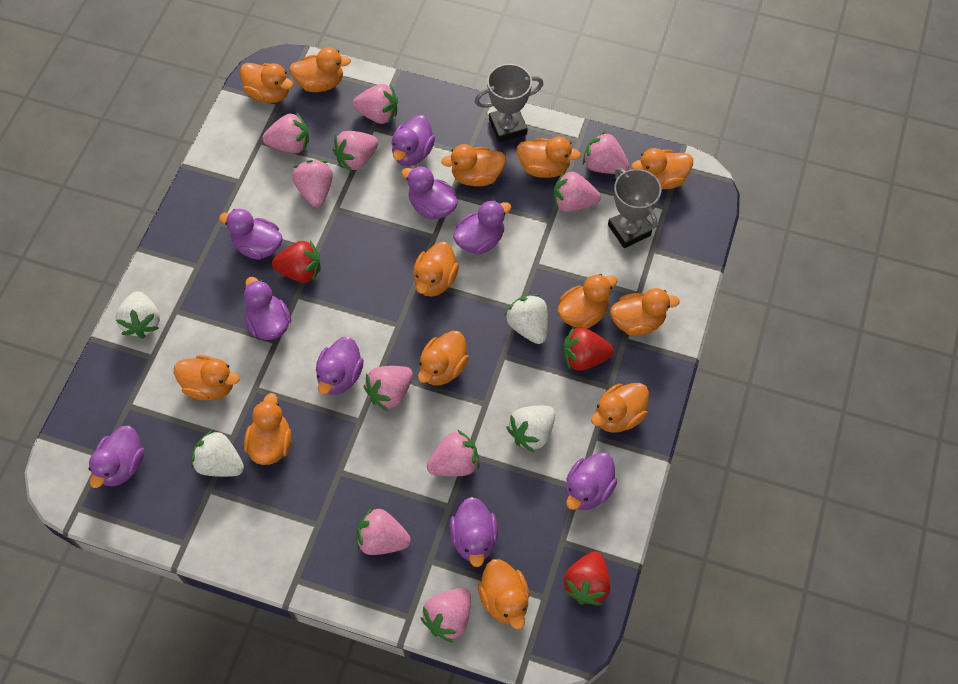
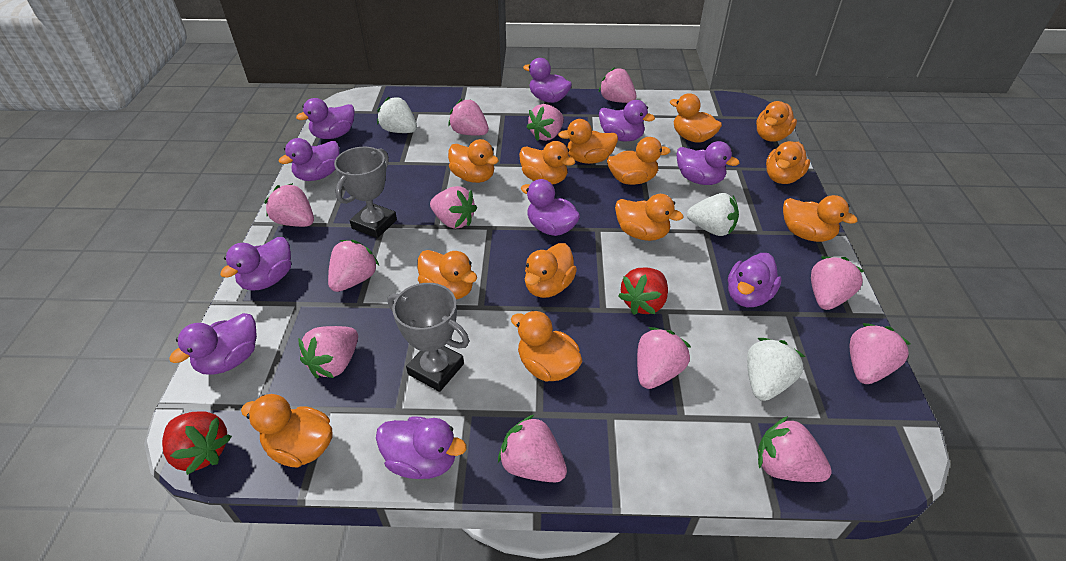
pink strawberry: 10 -> 12
purple duck: 9 -> 10
red strawberry: 3 -> 2
white strawberry: 4 -> 3

